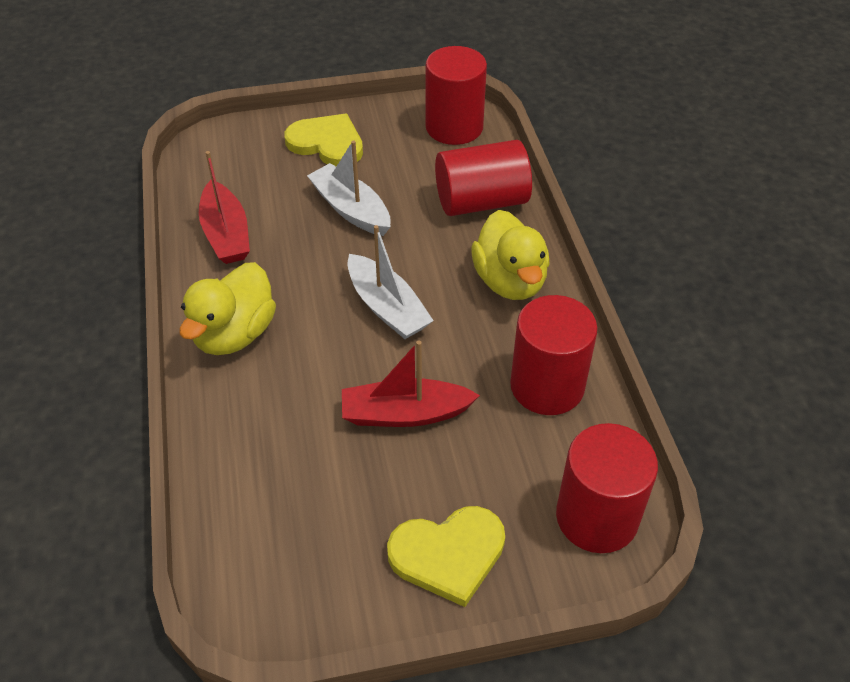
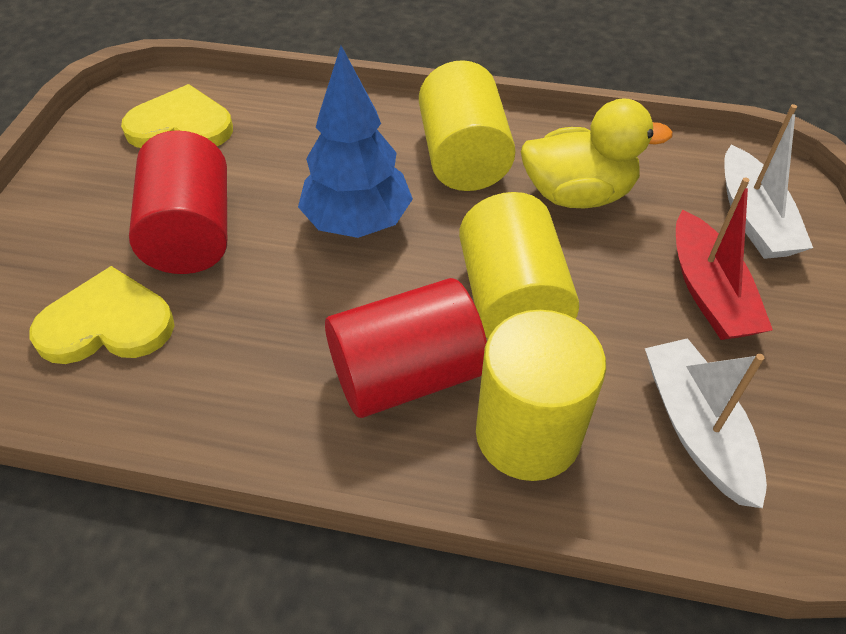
blue tree: 0 -> 1
red boat: 2 -> 1
red cylinder: 4 -> 2
yellow cylinder: 0 -> 3
yellow duck: 2 -> 1

